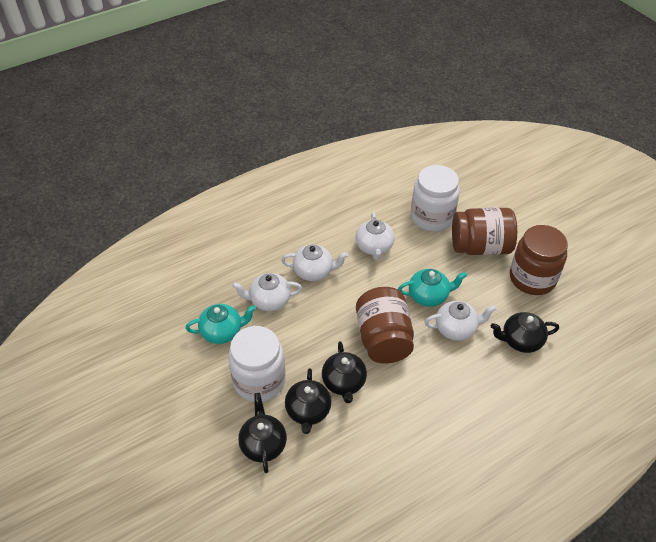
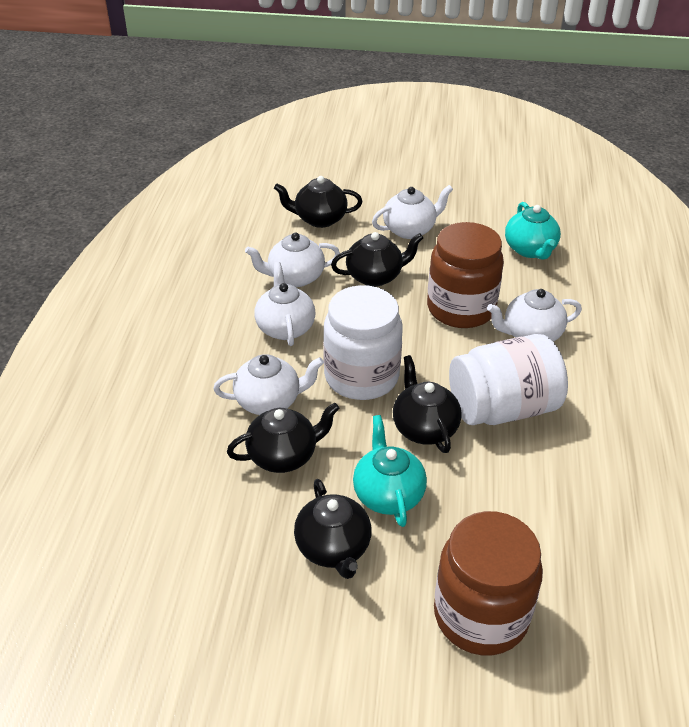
black teapot: 4 -> 5
brown jar: 3 -> 2
white teapot: 4 -> 5

